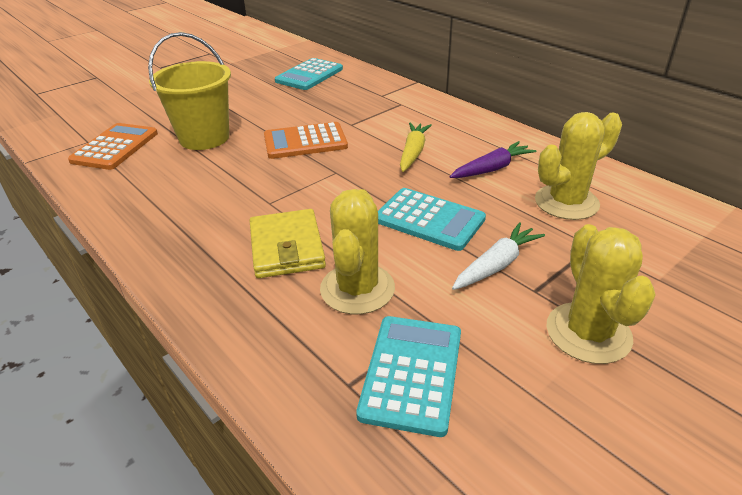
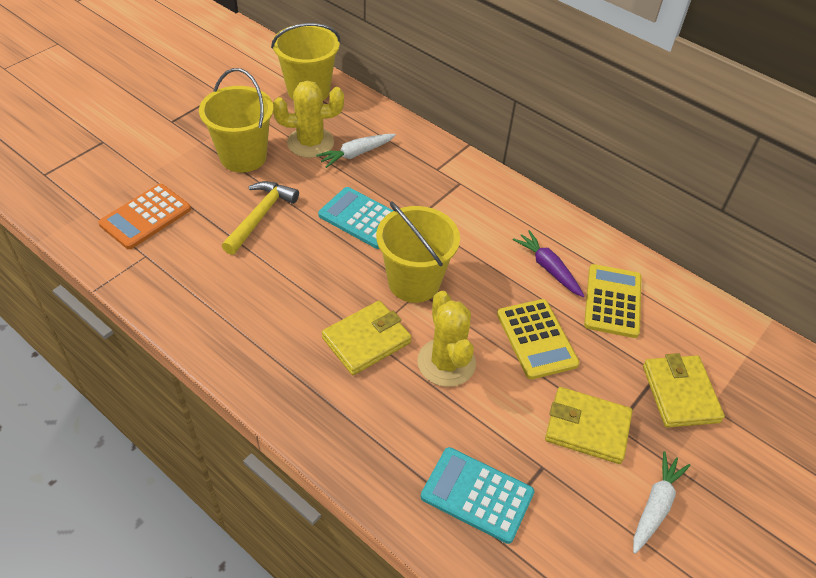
orange calculator: 2 -> 1
turquoise calculator: 3 -> 2
white carrot: 1 -> 2
yellow bucket: 1 -> 3
yellow cactus: 3 -> 2
yellow calculator: 0 -> 2
yellow carrot: 1 -> 0
yellow hammer: 0 -> 1
yellow wallet: 1 -> 3

